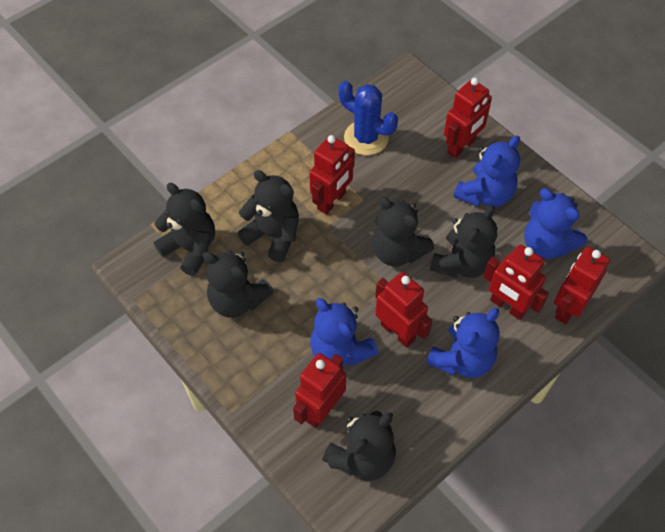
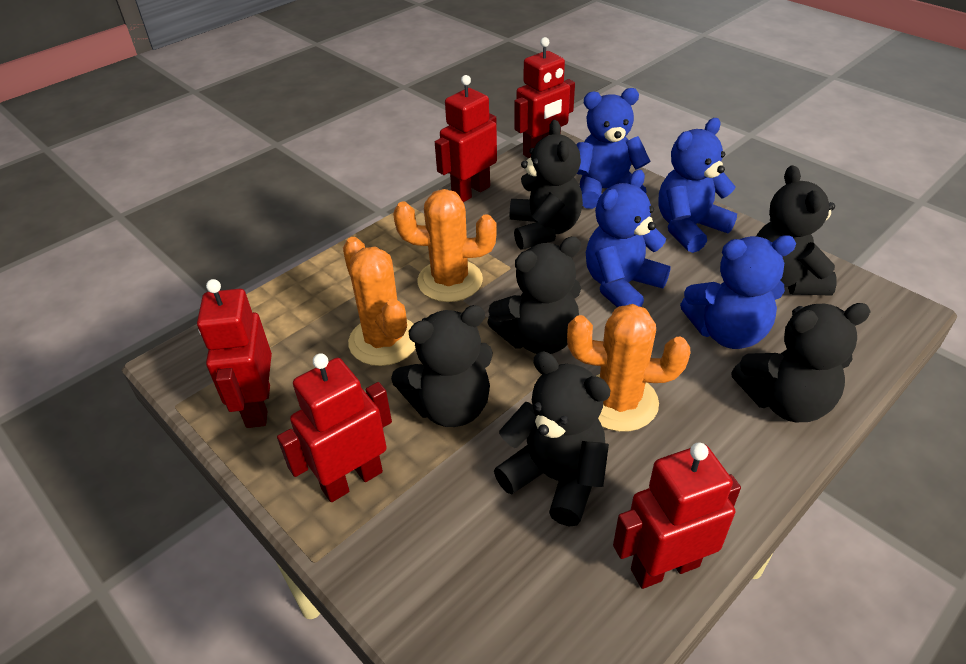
blue cactus: 1 -> 0
orange cactus: 0 -> 3
red robot: 6 -> 5

